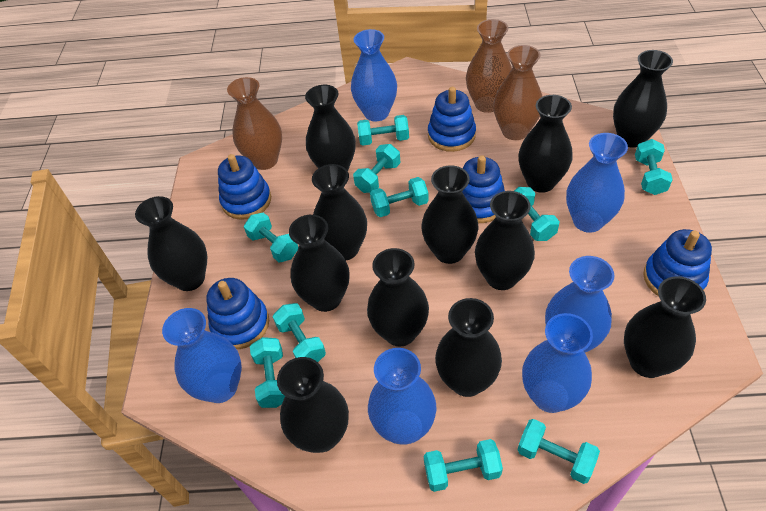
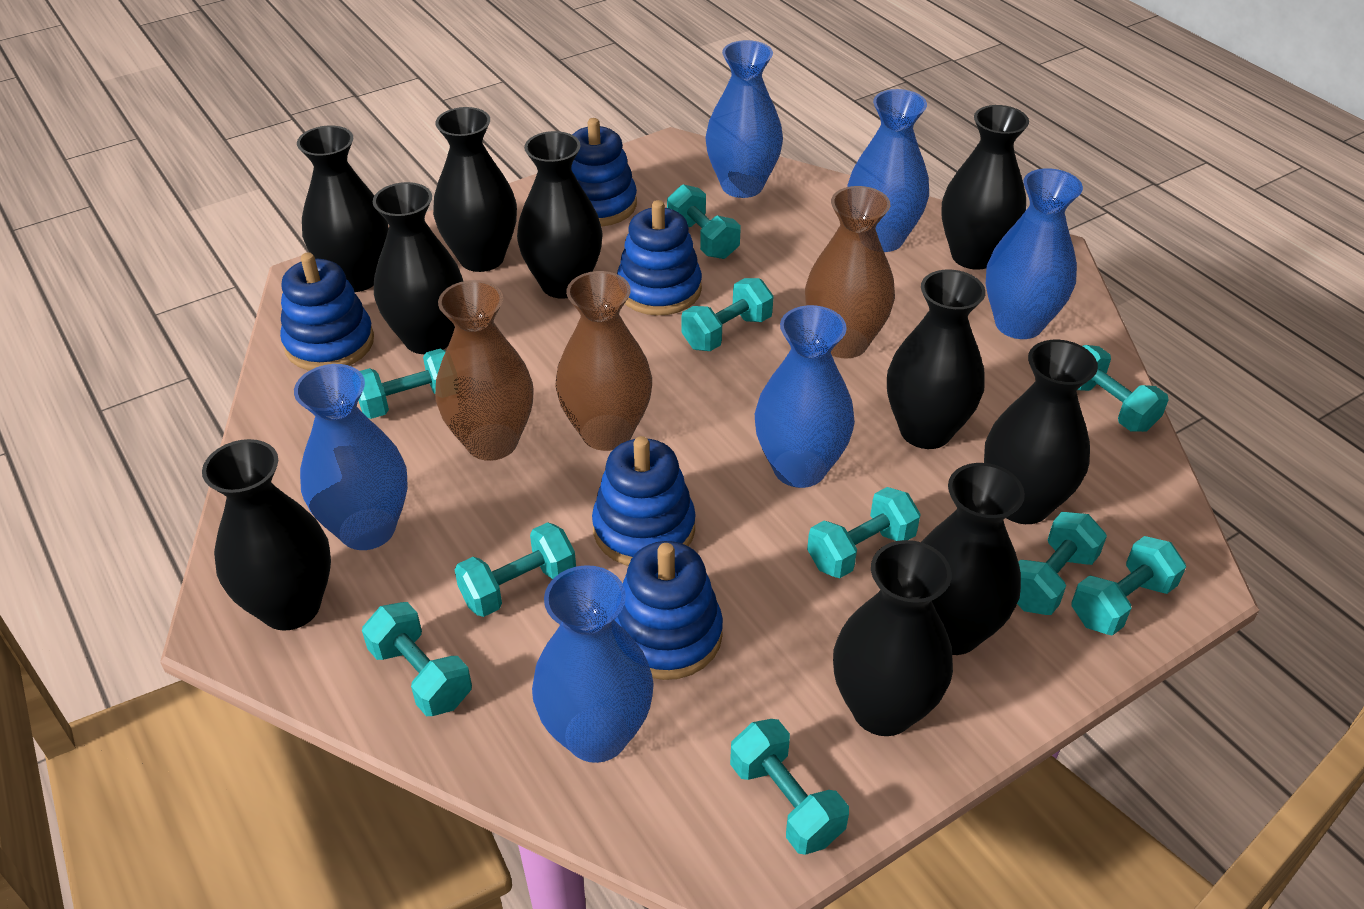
black vase: 12 -> 10

